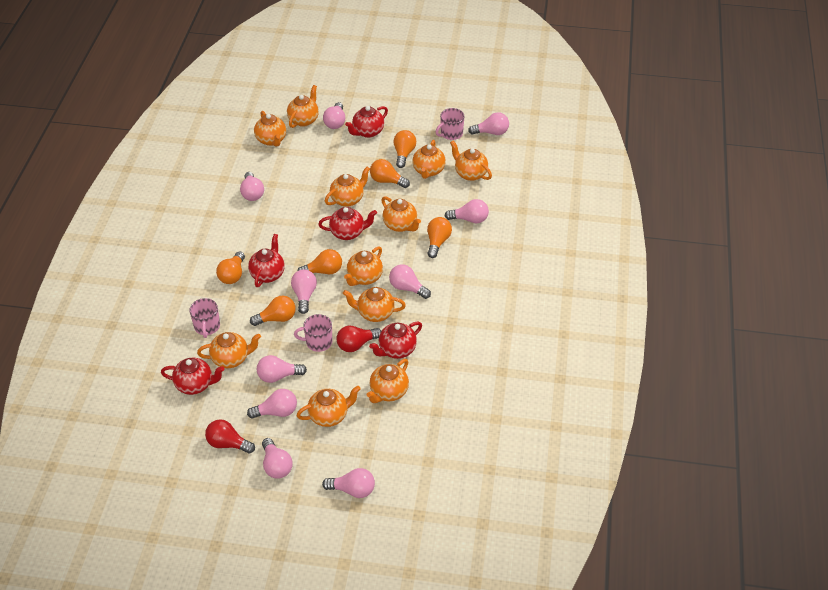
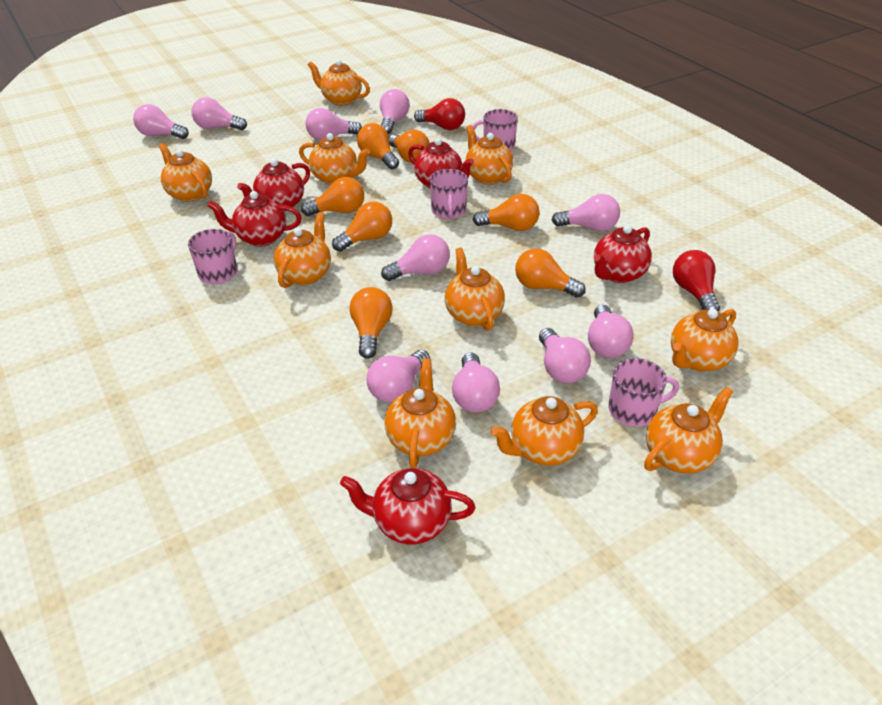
orange light bulb: 6 -> 7
orange teapot: 11 -> 10
pink mug: 3 -> 4

